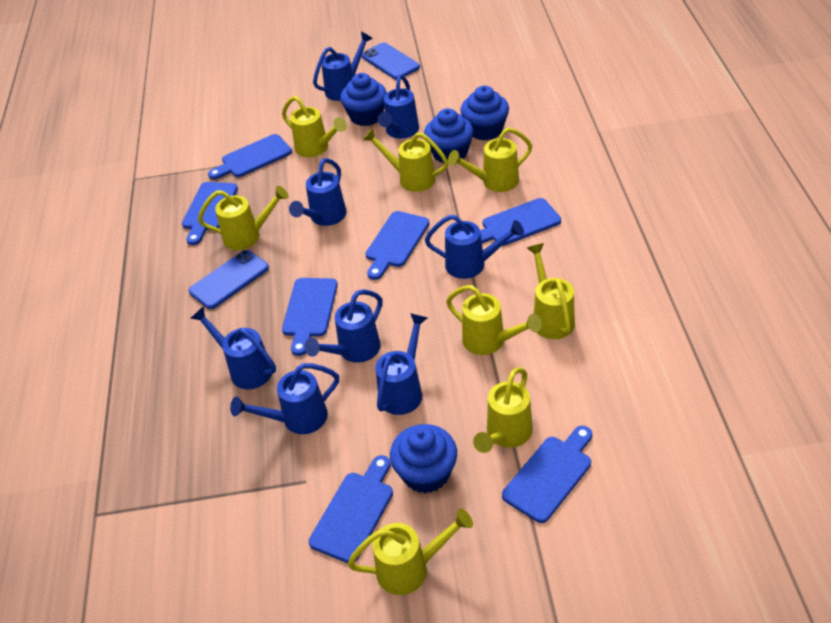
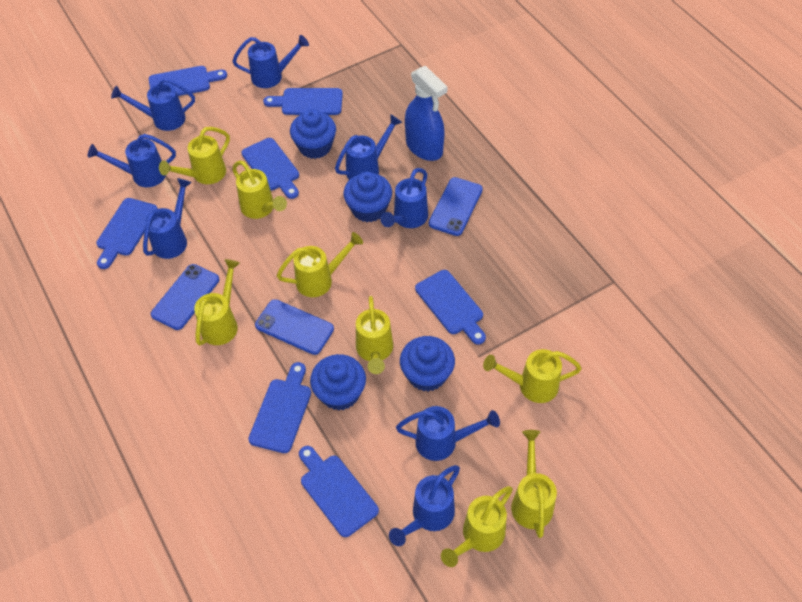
blue phone: 2 -> 3
blue spray bottle: 0 -> 1

